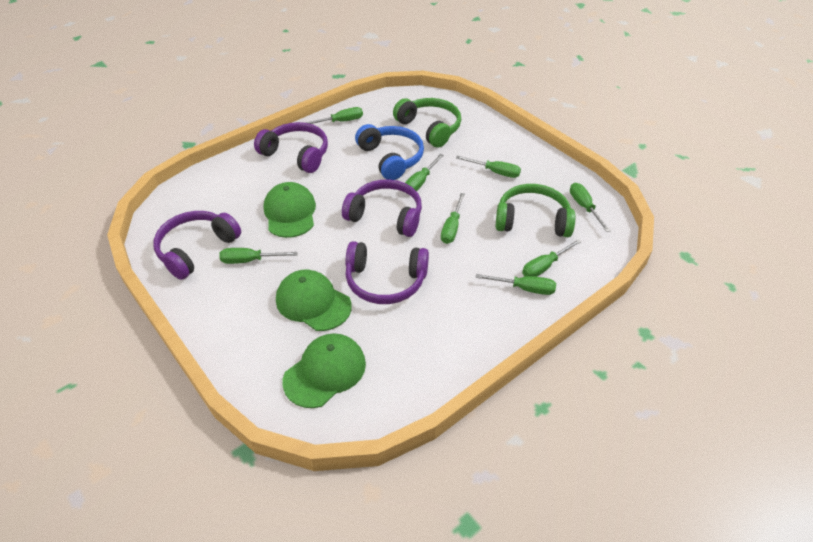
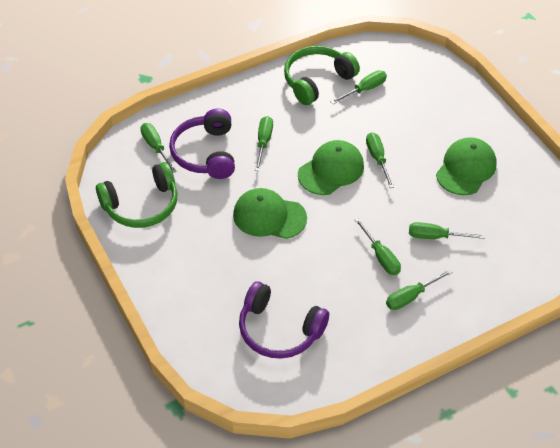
blue headphones: 1 -> 0
green screwdriver: 8 -> 7
purple headphones: 4 -> 2

